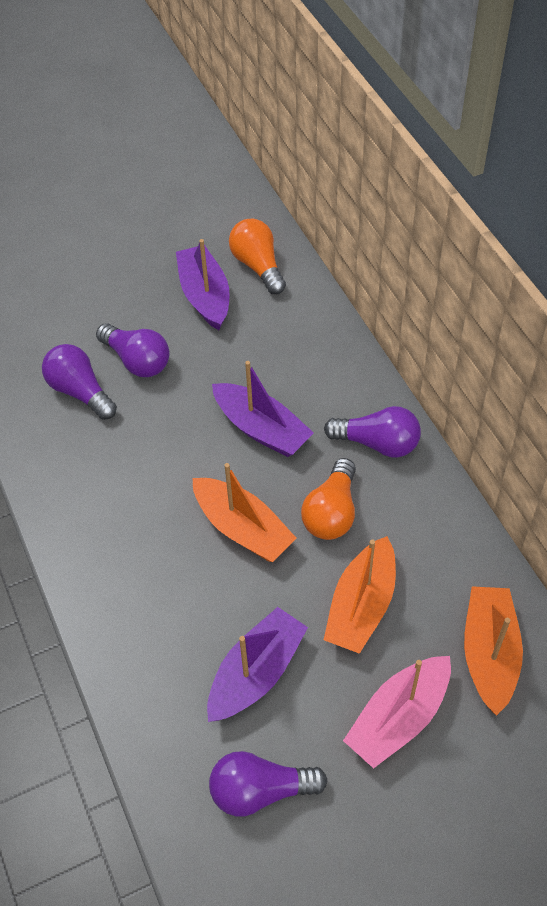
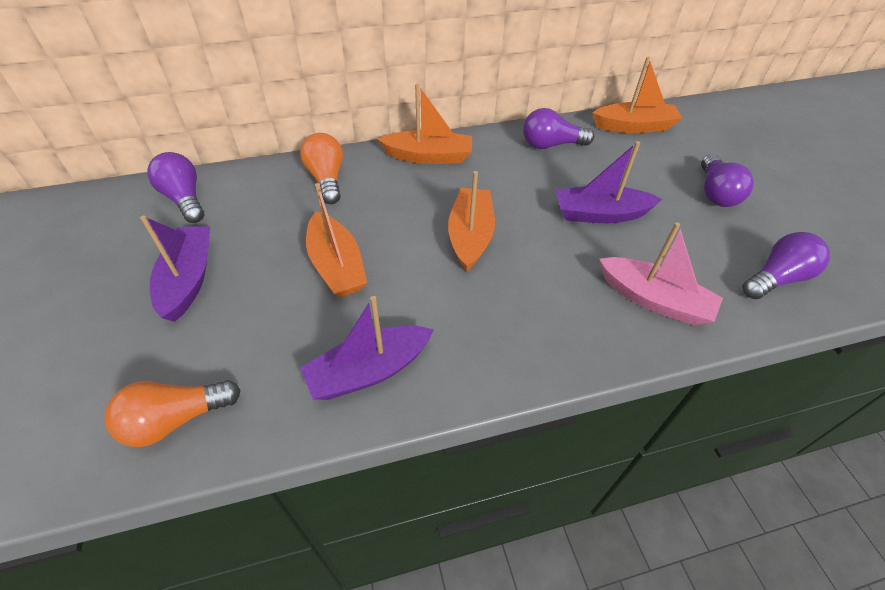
orange boat: 3 -> 4

